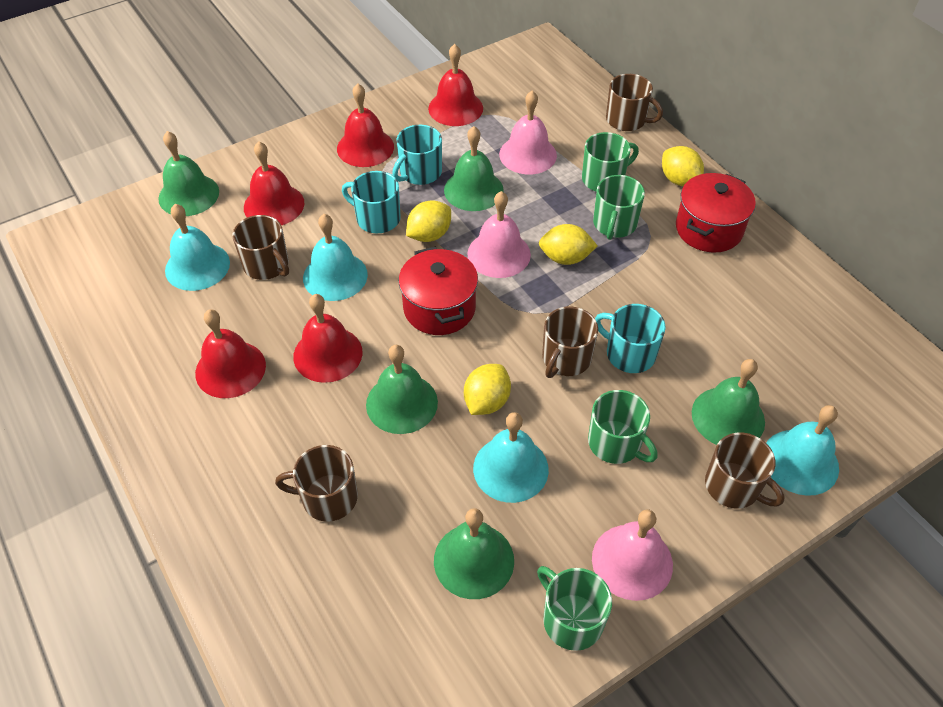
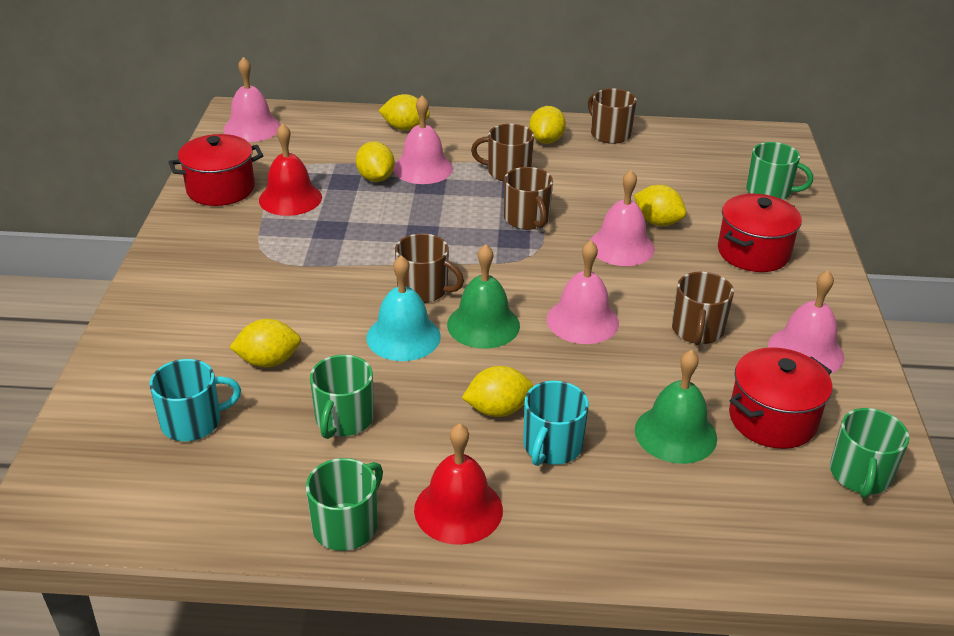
green bell: 5 -> 2
pink bell: 3 -> 5
red bell: 5 -> 2
red pot: 2 -> 3
turquoise bell: 4 -> 1
turquoise mug: 3 -> 2
yellow lemon: 4 -> 6

